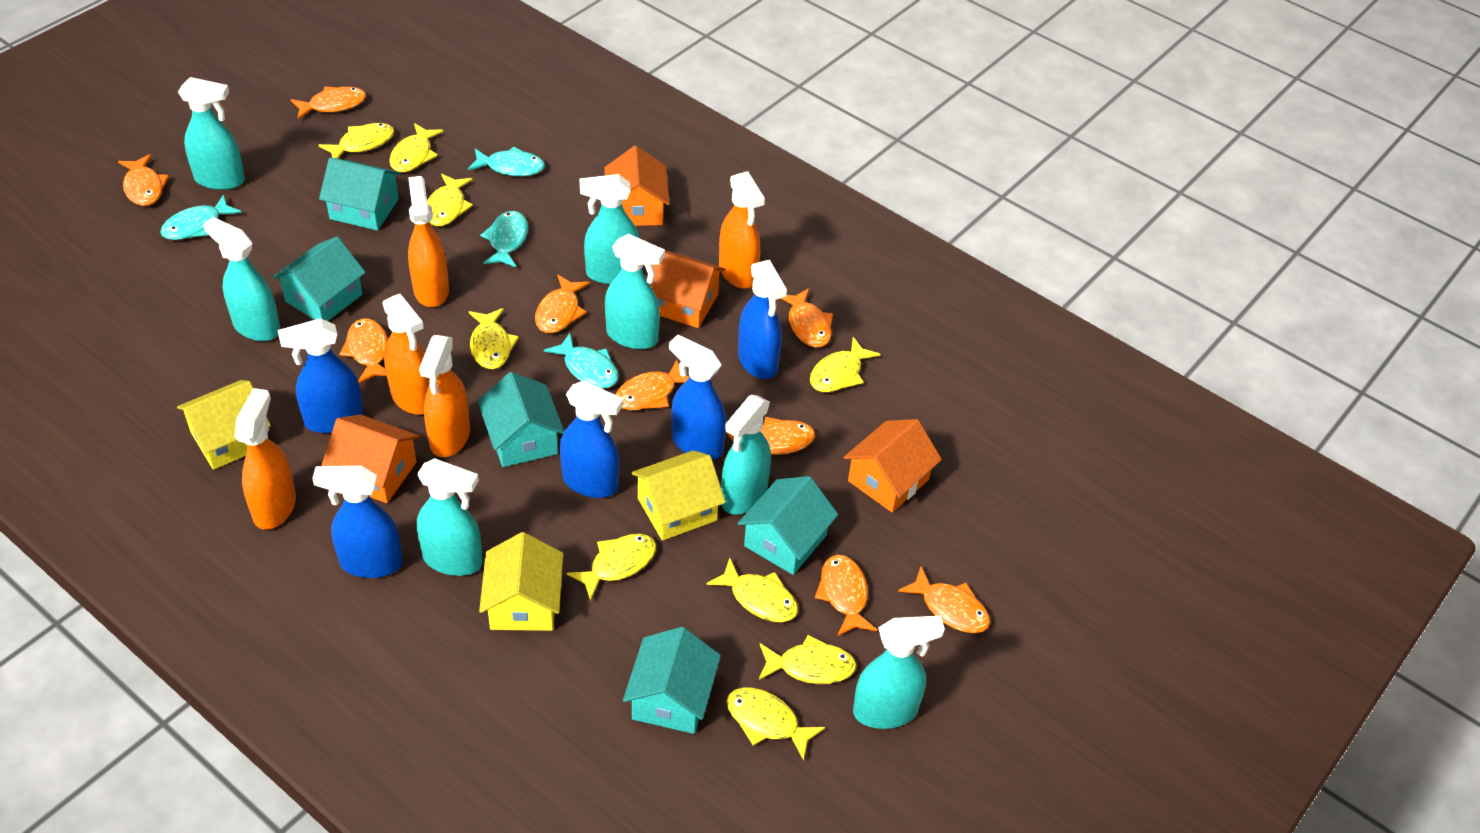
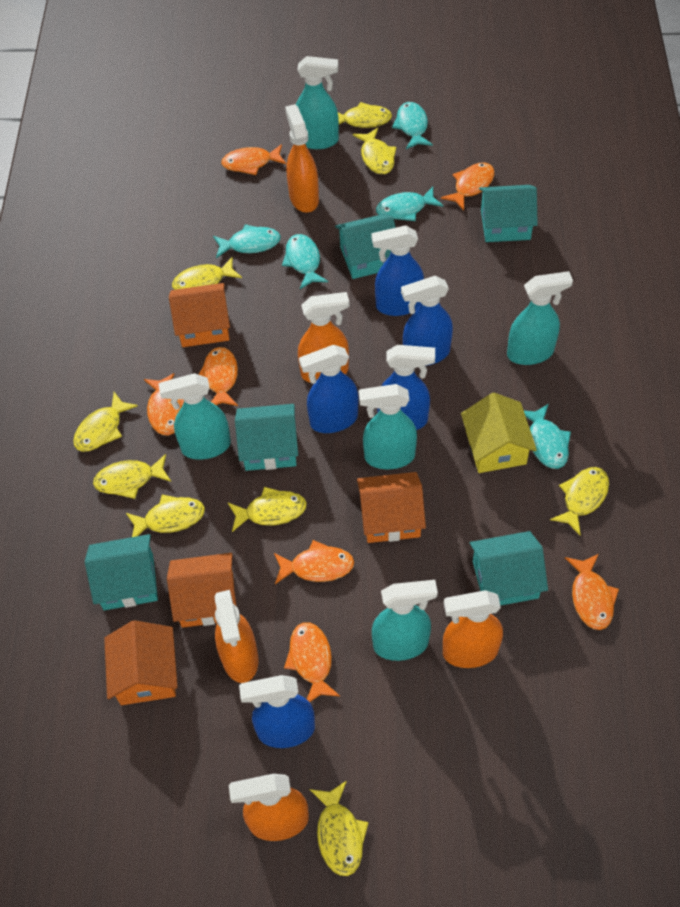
orange fish: 9 -> 7
turquoise fish: 4 -> 5
turquoise spray bottle: 7 -> 5
yellow house: 3 -> 1

